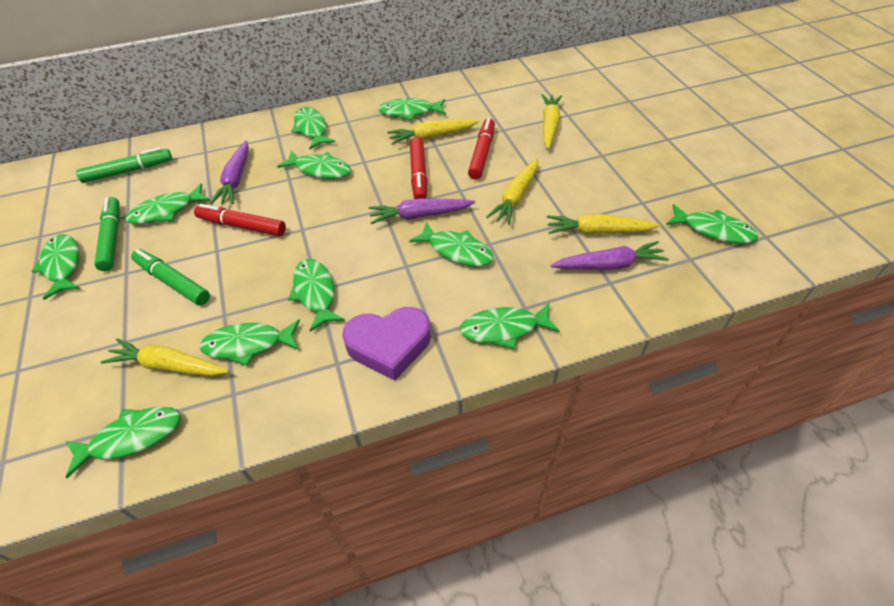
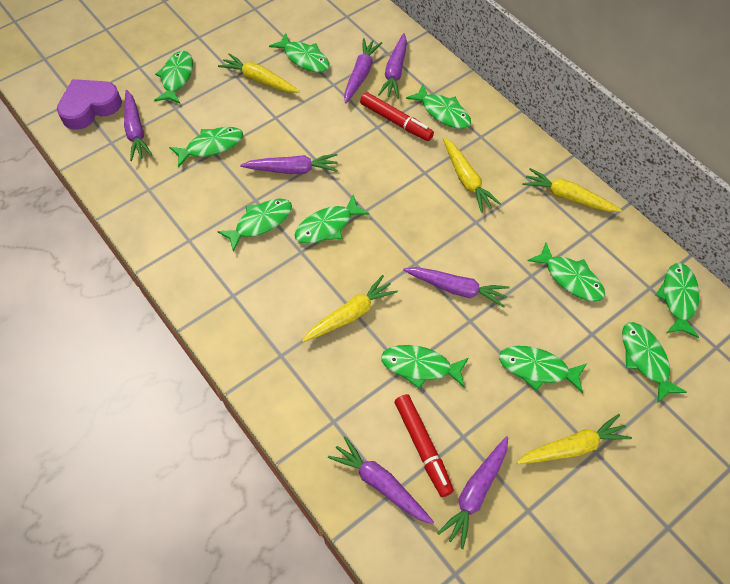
green marker: 3 -> 0
purple carrot: 3 -> 7
red marker: 3 -> 2

